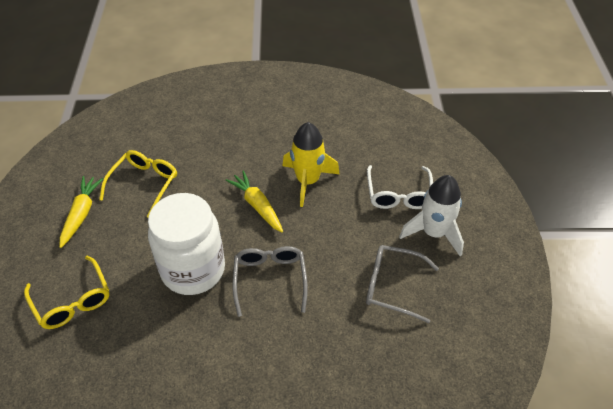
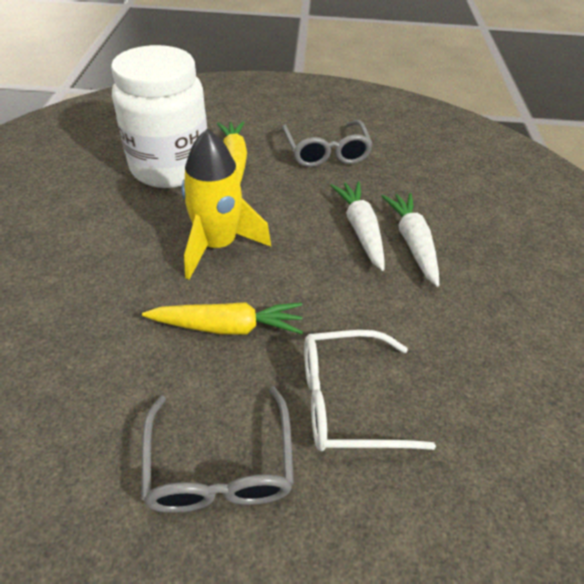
white carrot: 0 -> 2
white rocket: 1 -> 0
yellow glasses: 2 -> 0

